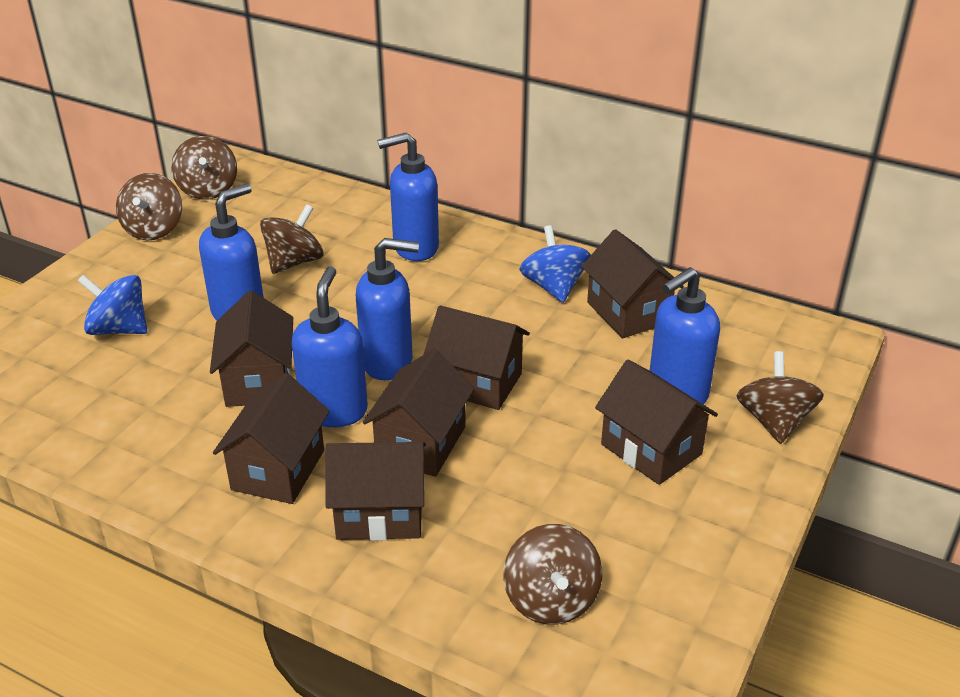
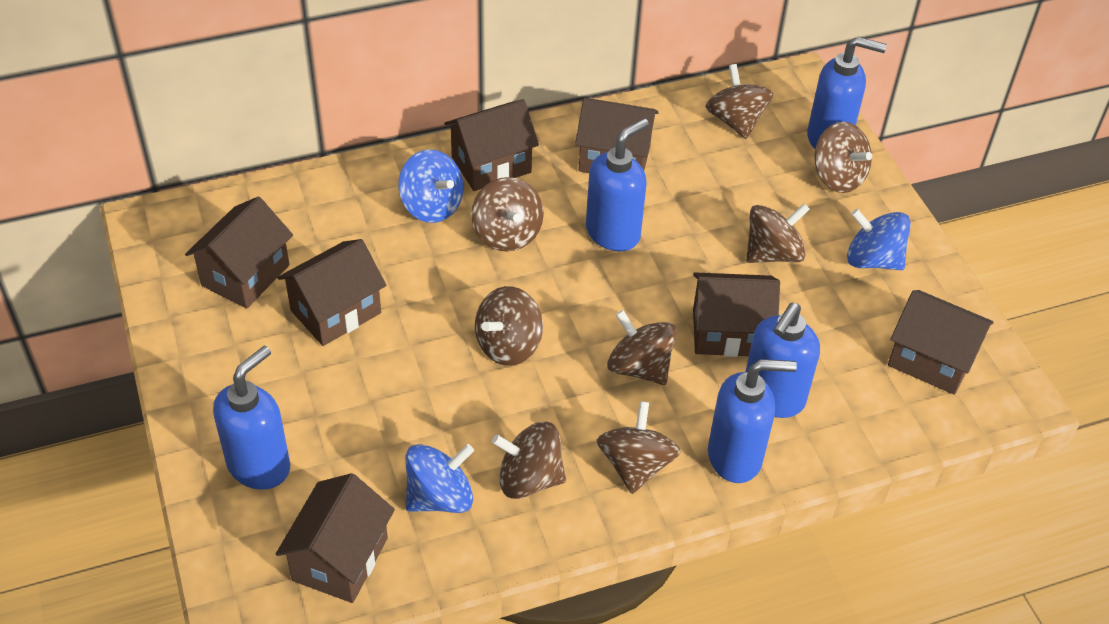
blue spinning top: 2 -> 3
brown spinning top: 5 -> 8

